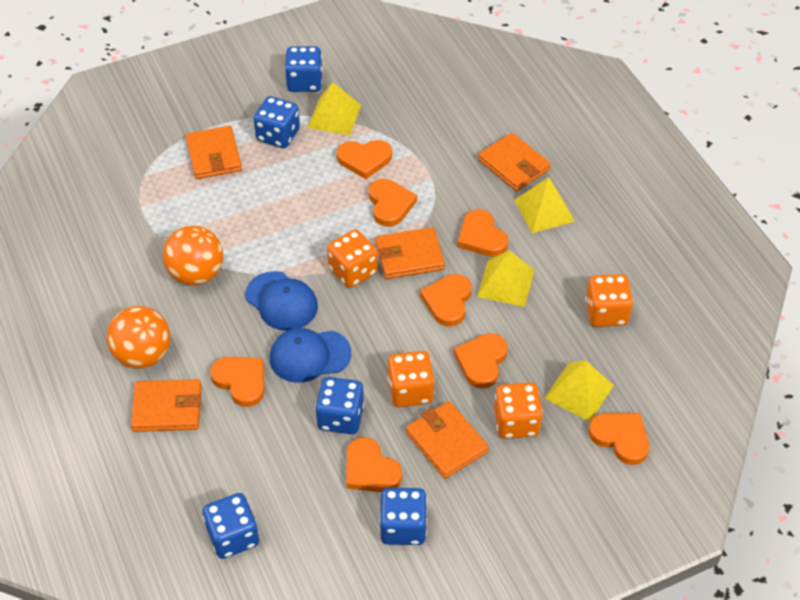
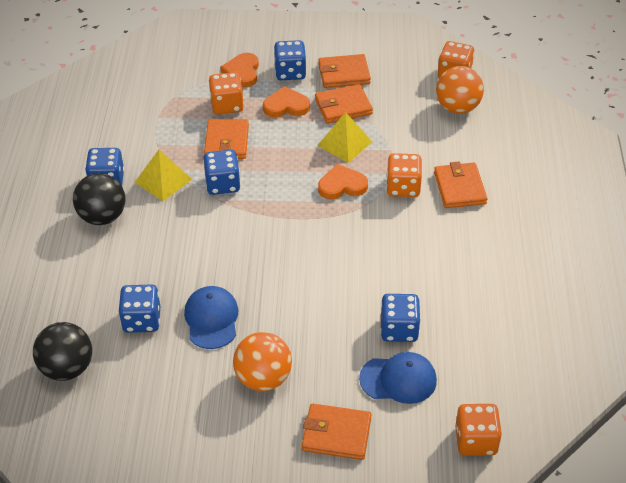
black ball: 0 -> 2
orange heart: 8 -> 3
yellow pyramid: 4 -> 2

